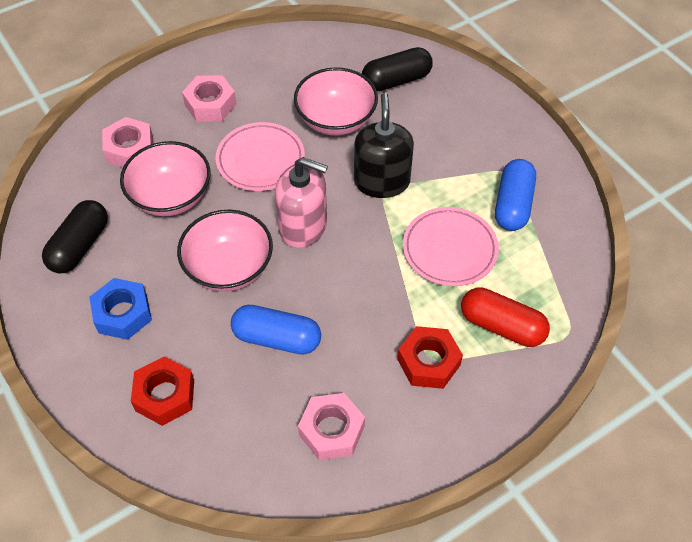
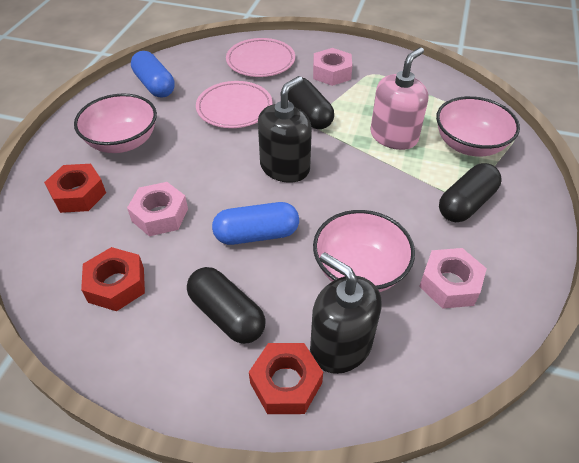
black capsule: 2 -> 3
black soap dispenser: 1 -> 2
blue nut: 1 -> 0
red capsule: 1 -> 0
red nut: 2 -> 3

